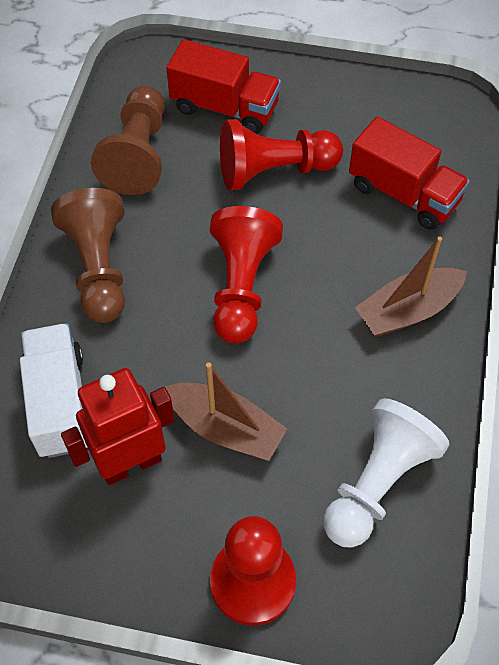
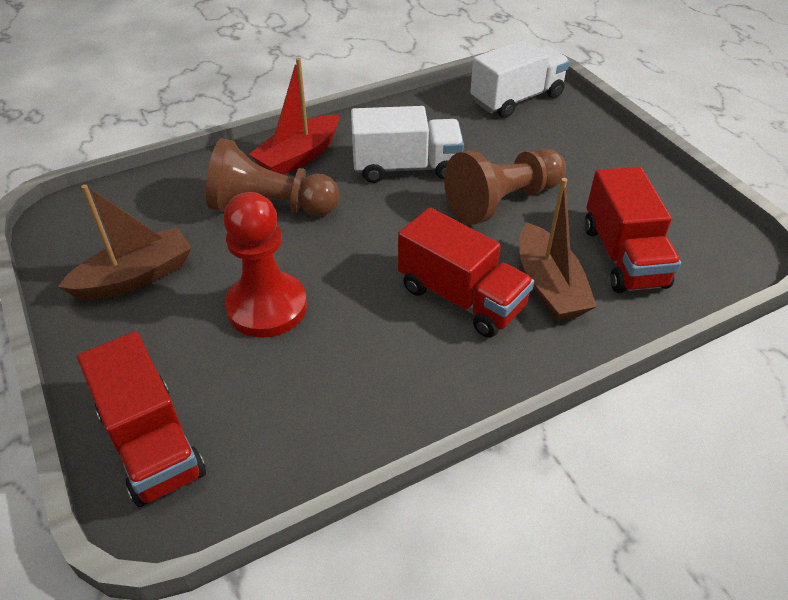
red boat: 0 -> 1
red pawn: 3 -> 1
red robot: 1 -> 0
red truck: 2 -> 3
white pawn: 1 -> 0
white truck: 1 -> 2

